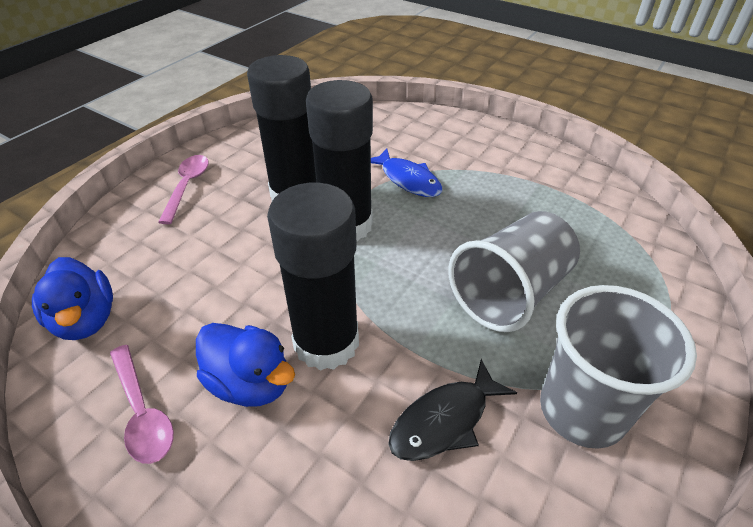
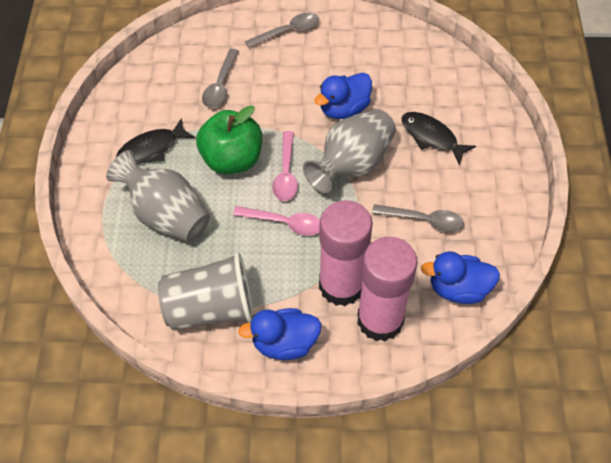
black fish: 1 -> 2
black glue stick: 3 -> 0
blue duck: 2 -> 3
blue fish: 1 -> 0
green apple: 0 -> 1
grey cup: 2 -> 1
grey spoon: 0 -> 3
grey vase: 0 -> 2
pink glue stick: 0 -> 2

